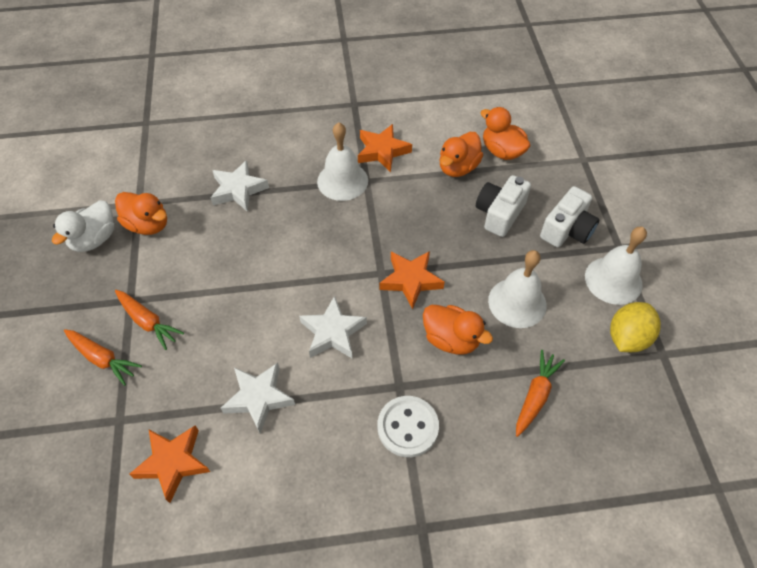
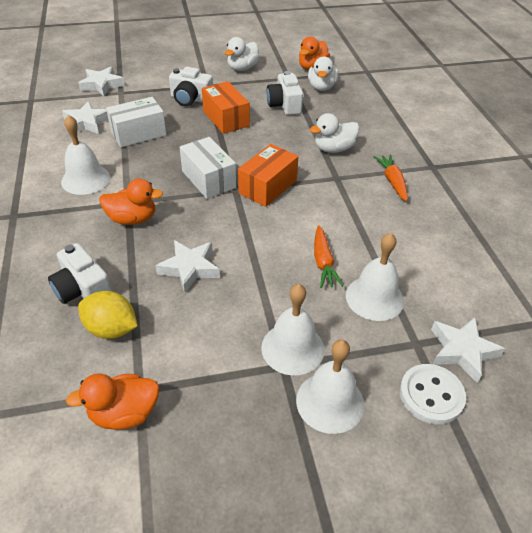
orange box: 0 -> 2
orange carrot: 3 -> 2
orange duck: 4 -> 3
orange star: 3 -> 0
white bell: 3 -> 4
white box: 0 -> 2
white camera: 2 -> 3
white duck: 1 -> 3
white star: 3 -> 4

